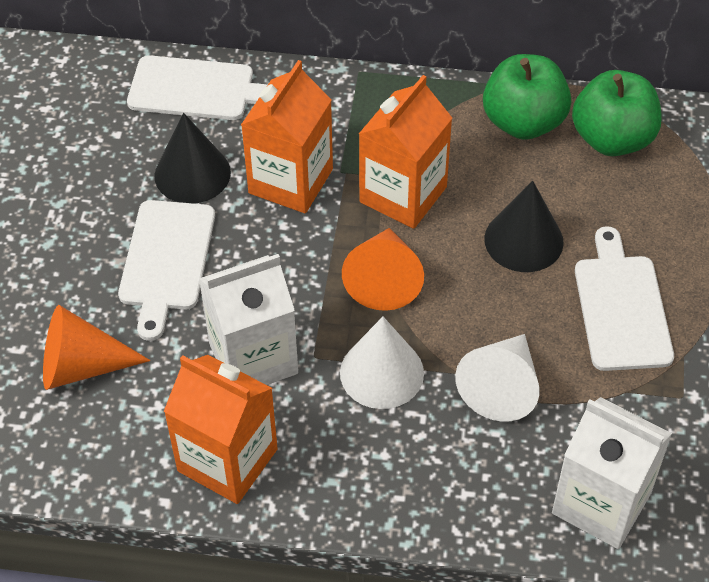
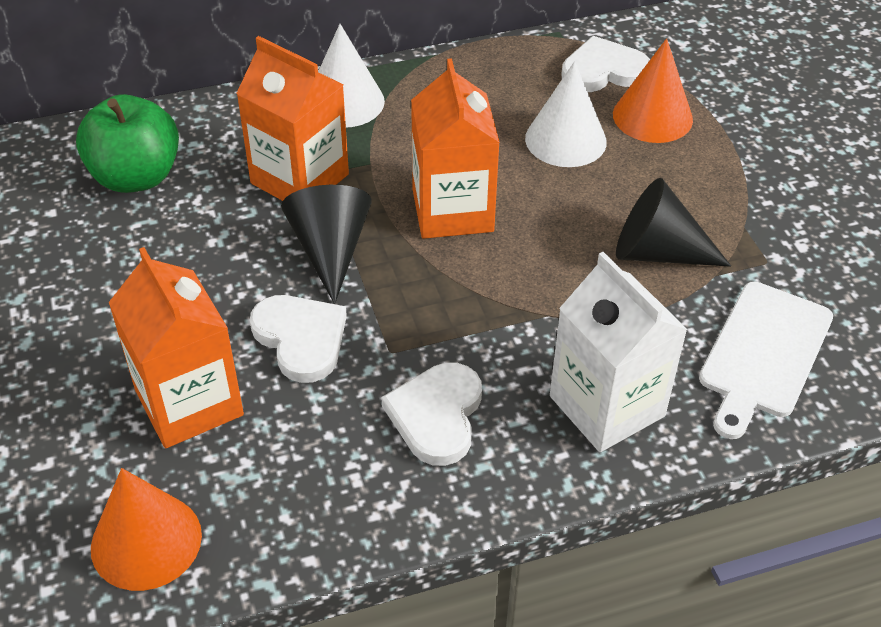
green apple: 2 -> 1
white carton: 2 -> 1
white cutting board: 3 -> 1
white heart: 0 -> 3

